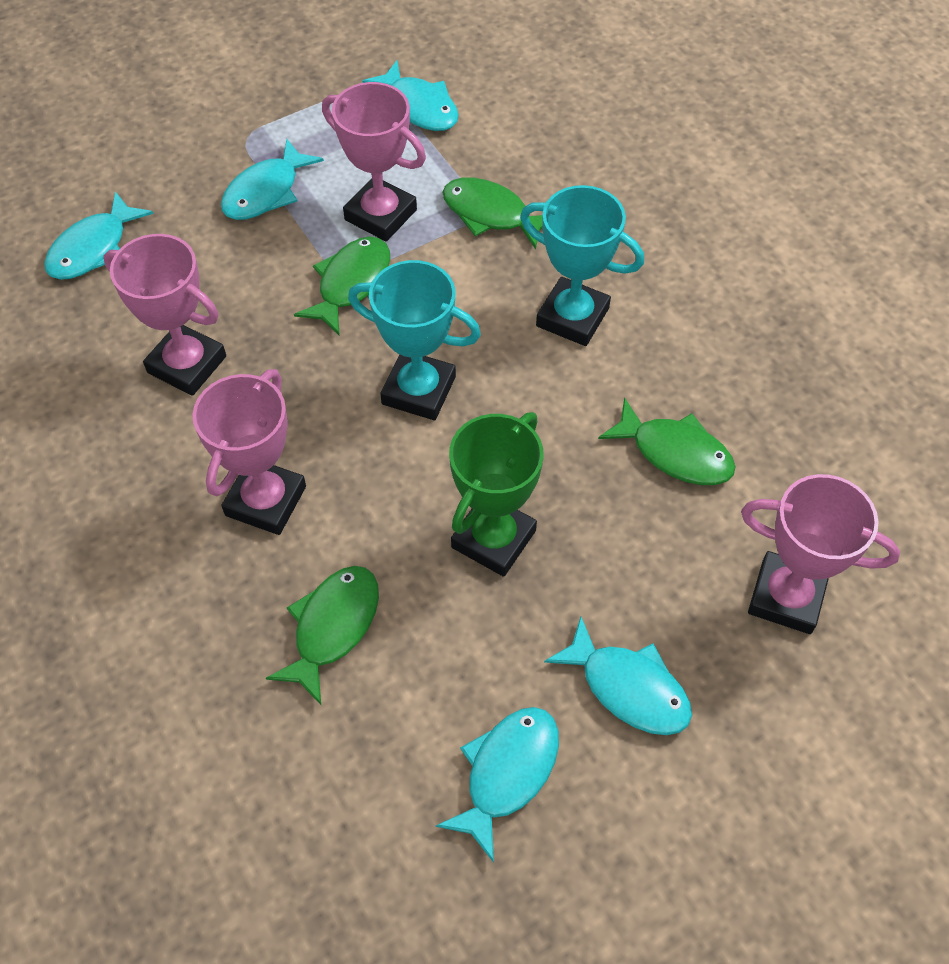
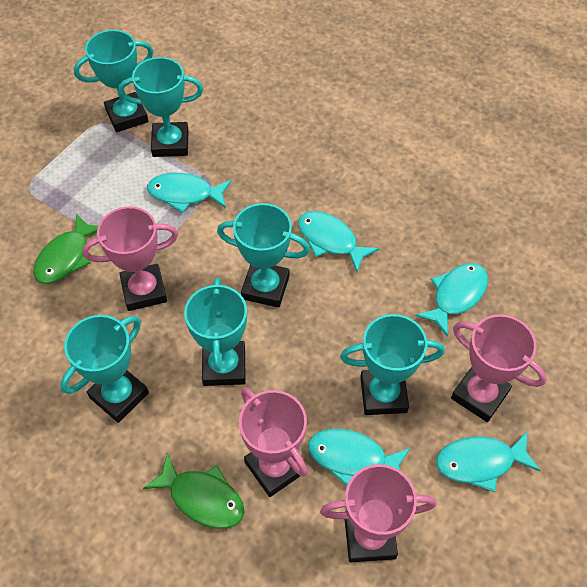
green fish: 4 -> 2
green trophy: 1 -> 0
turquoise trophy: 2 -> 6

